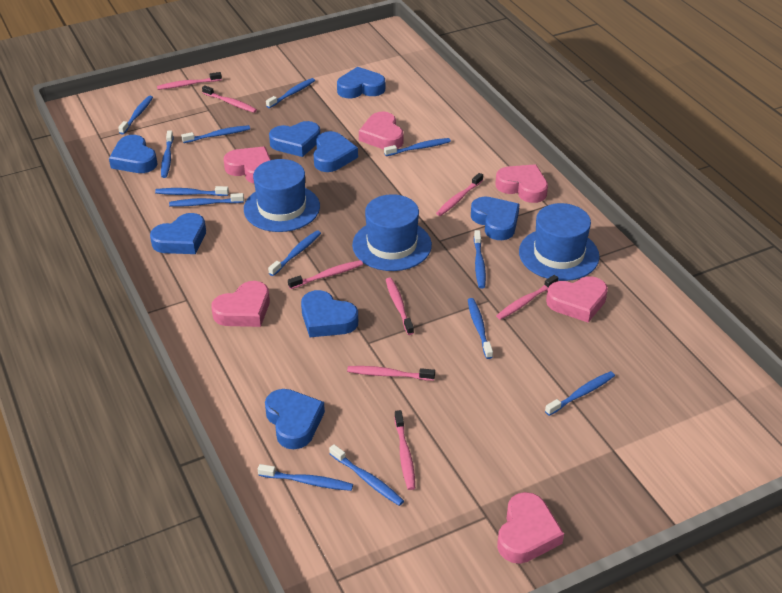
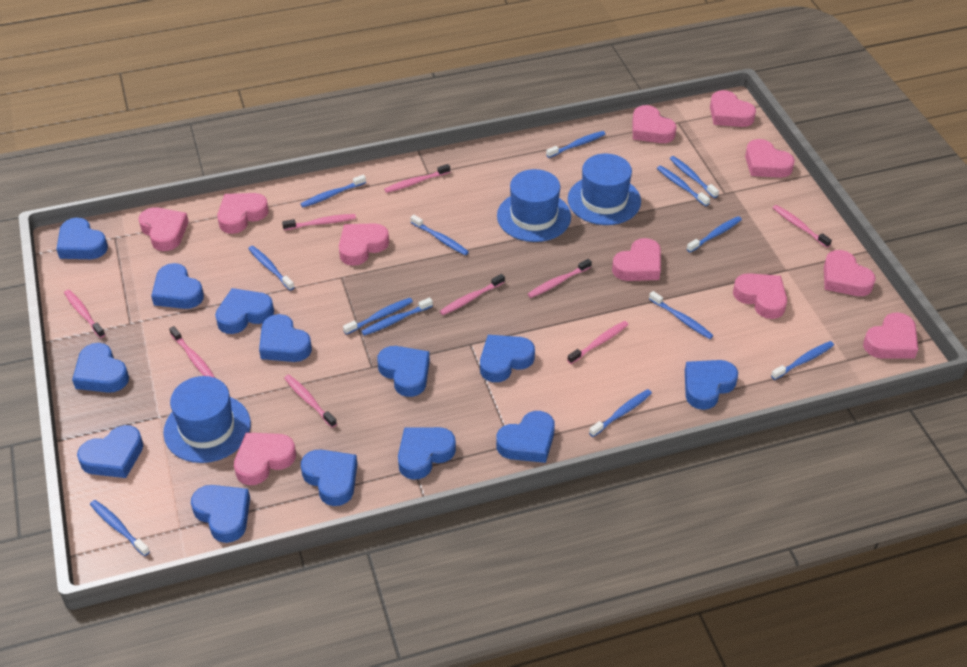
blue heart: 8 -> 13
pink heart: 6 -> 11
pink toothbrush: 8 -> 9

